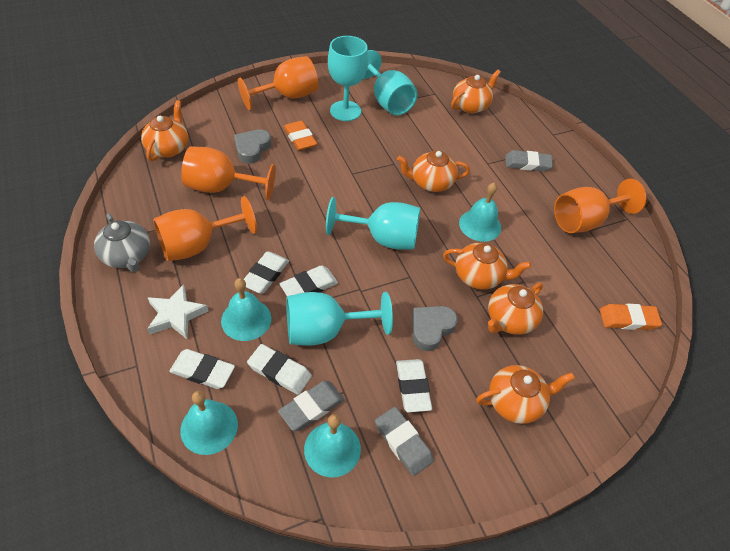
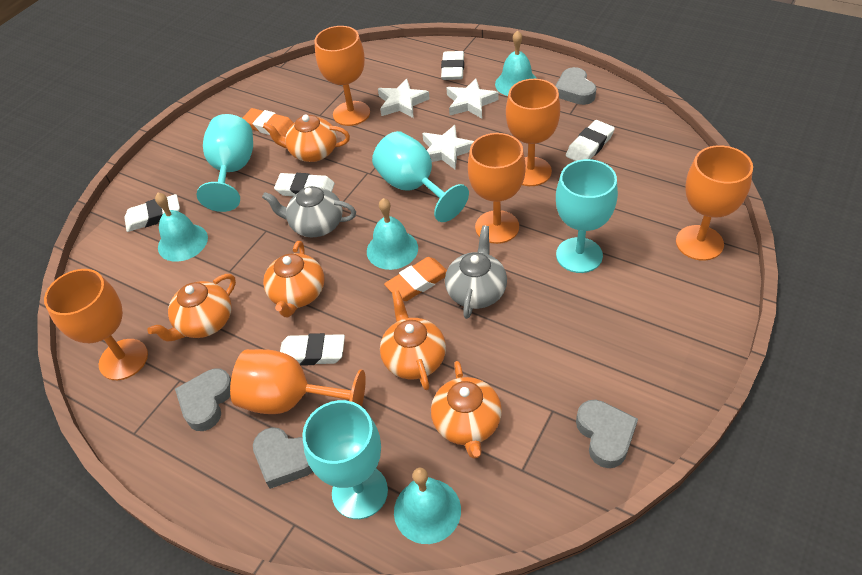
grey eraser: 3 -> 0
grey heart: 2 -> 4
grey teapot: 1 -> 2
orange goblet: 4 -> 6
orange teapot: 6 -> 5
white star: 1 -> 3

